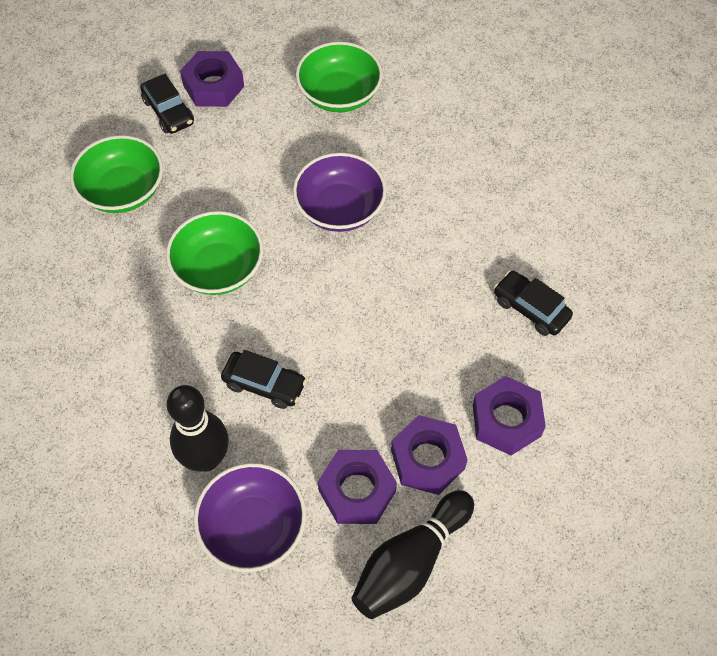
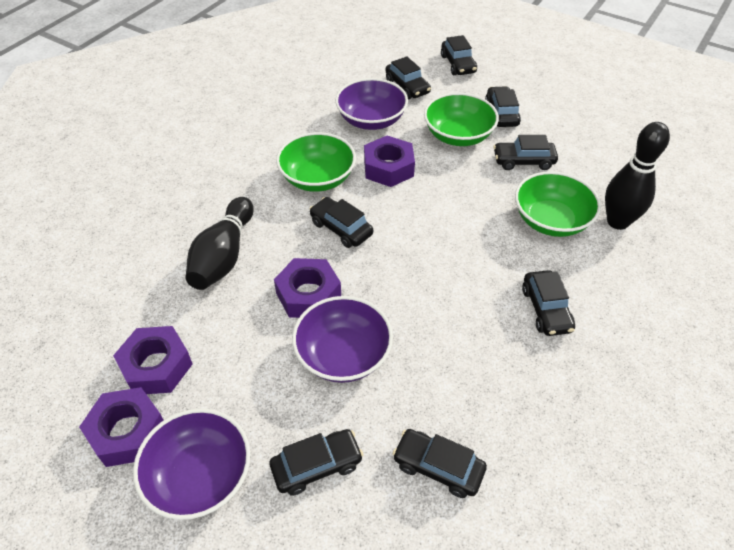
black car: 3 -> 8
purple bowl: 2 -> 3

